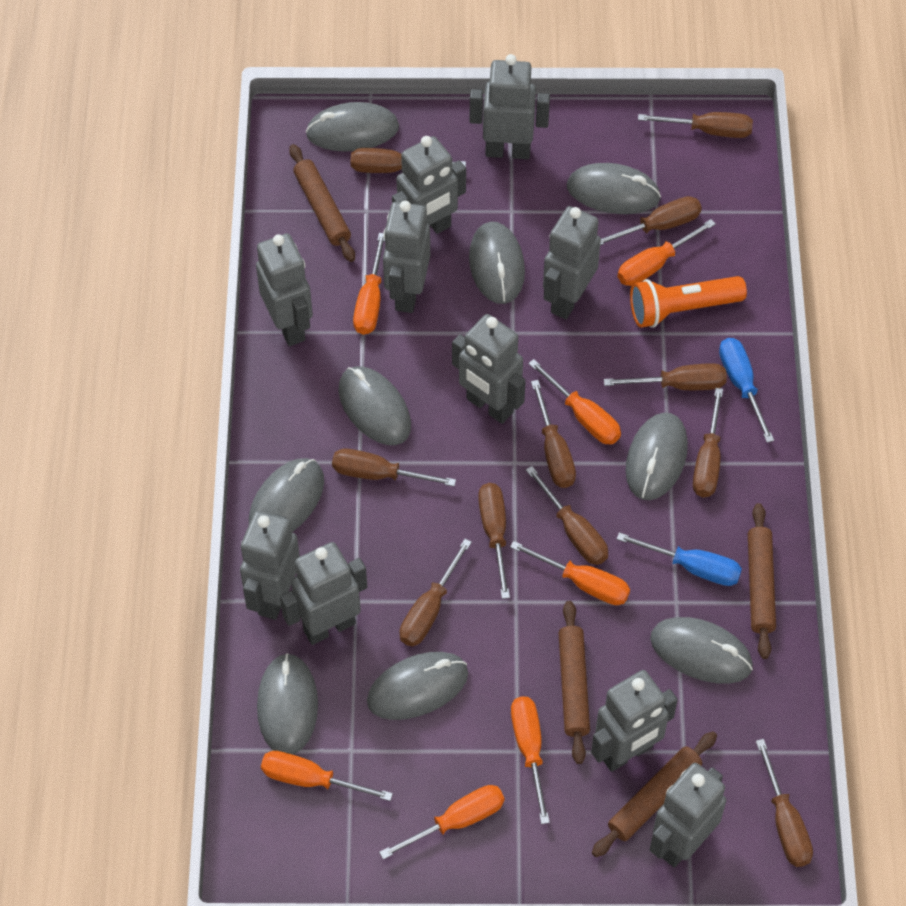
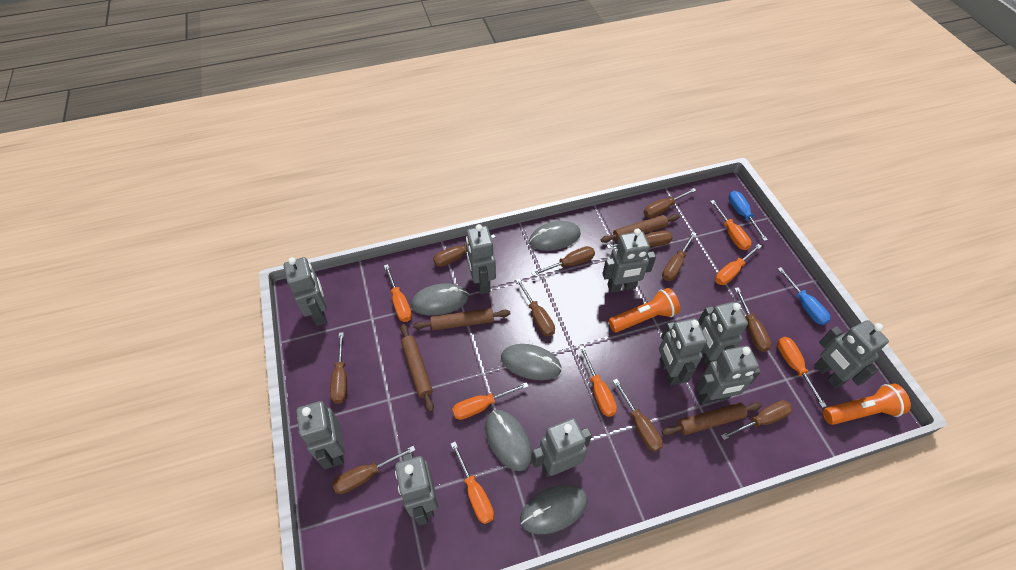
grey mouse: 9 -> 5
orange flashlight: 1 -> 2

